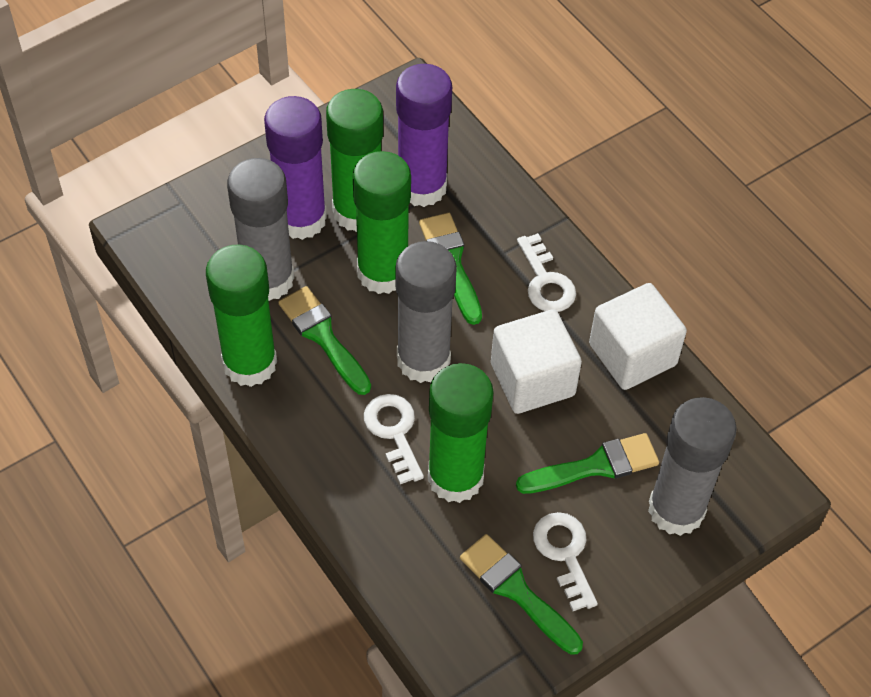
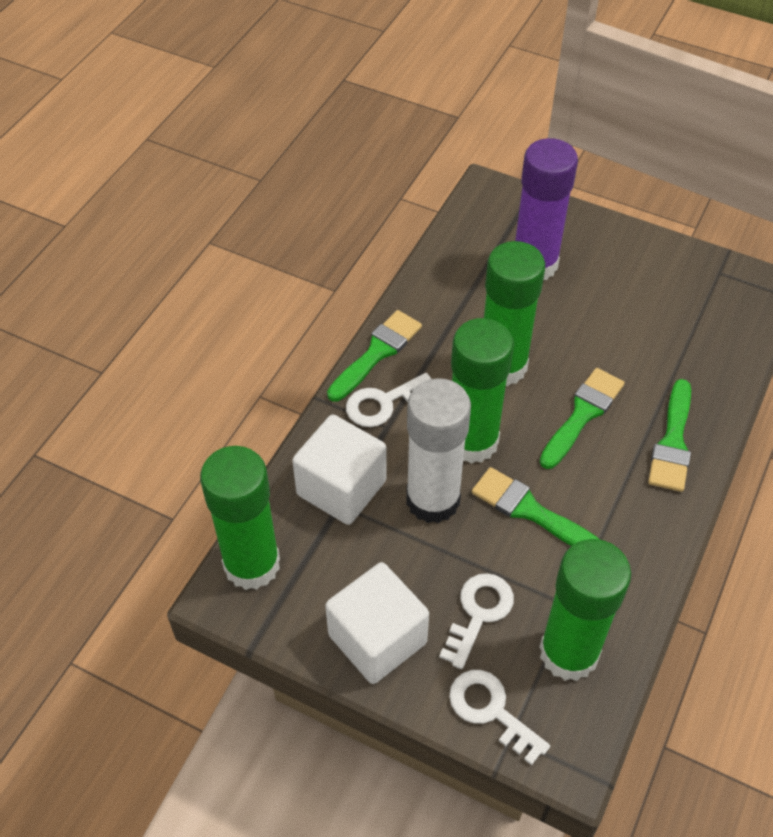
grey glue stick: 3 -> 0
purple glue stick: 2 -> 1
white glue stick: 0 -> 1

